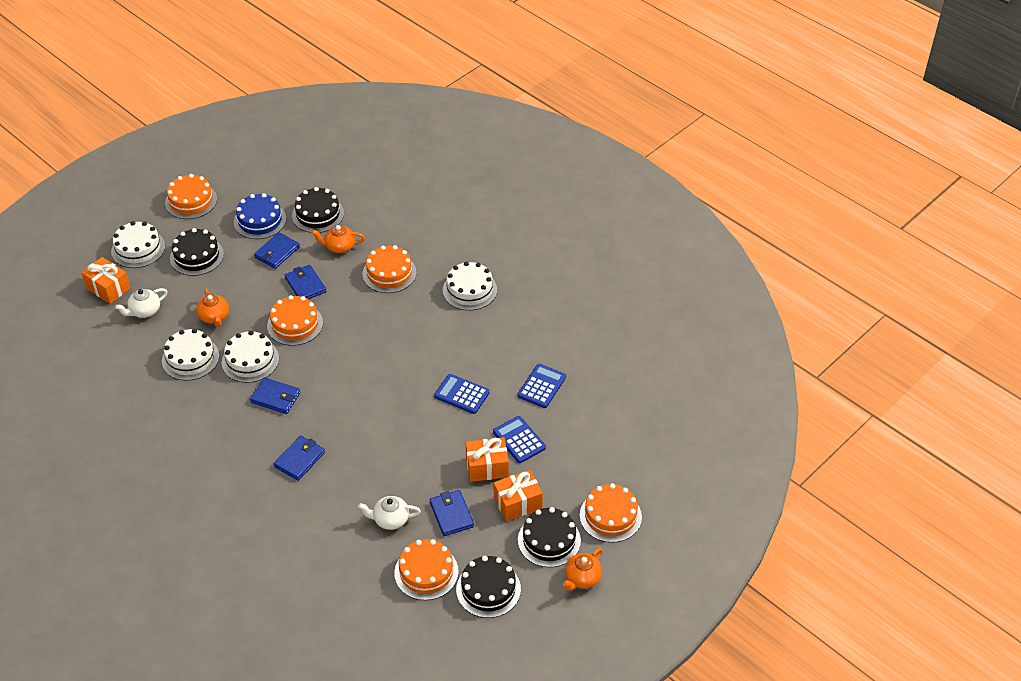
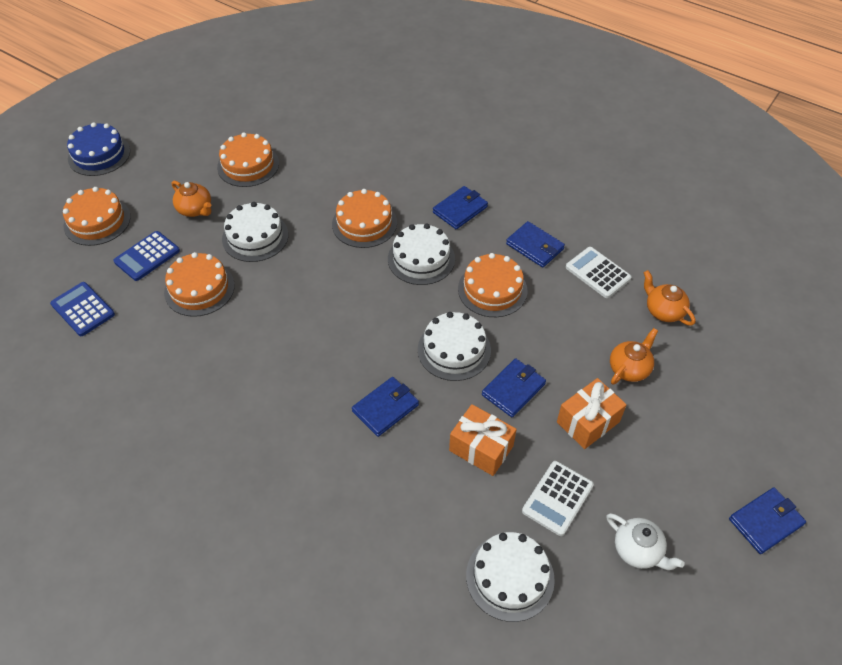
black cake: 4 -> 0
blue calculator: 3 -> 2
orange gift: 3 -> 2
white calculator: 0 -> 2
white teapot: 2 -> 1

